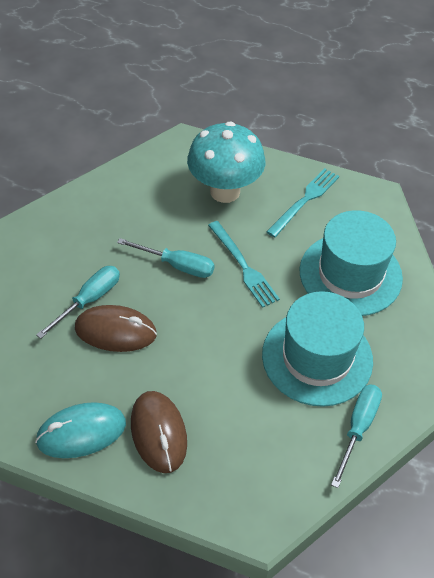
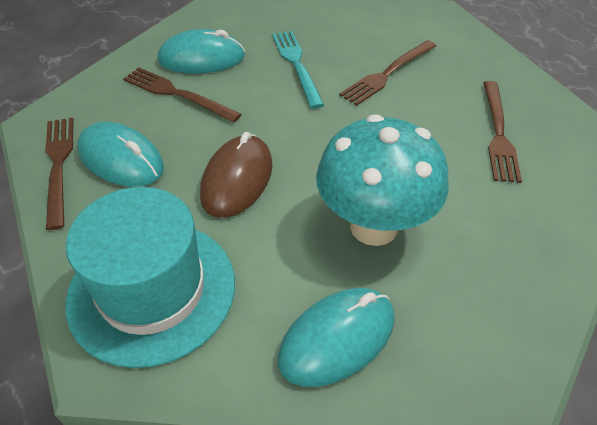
brown fork: 0 -> 4
brown mouse: 2 -> 1
turquoise fork: 2 -> 1
turquoise hat: 2 -> 1
turquoise mouse: 1 -> 3
turquoise screwdriver: 3 -> 0

